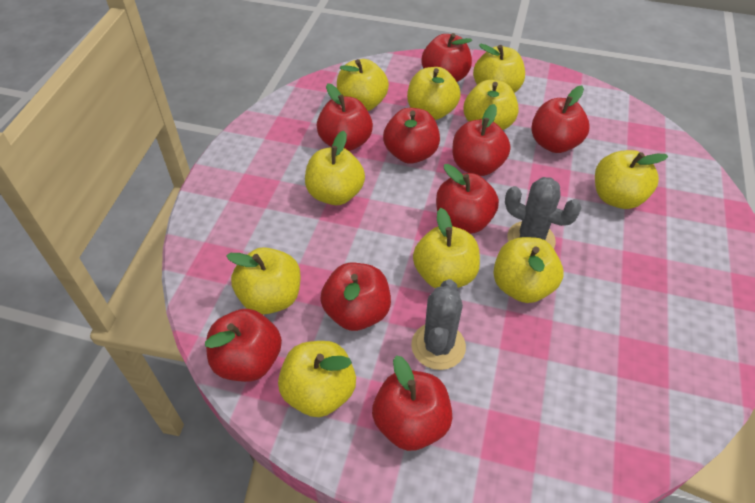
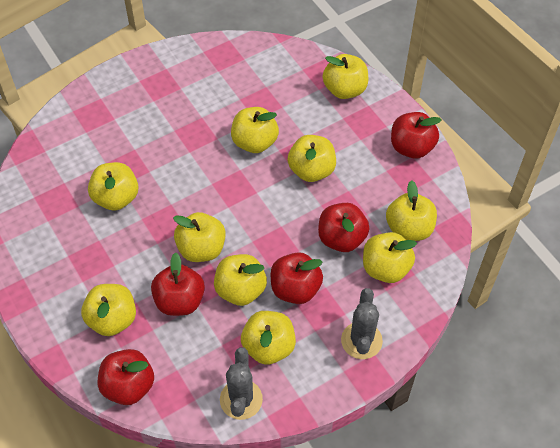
red apple: 9 -> 5

